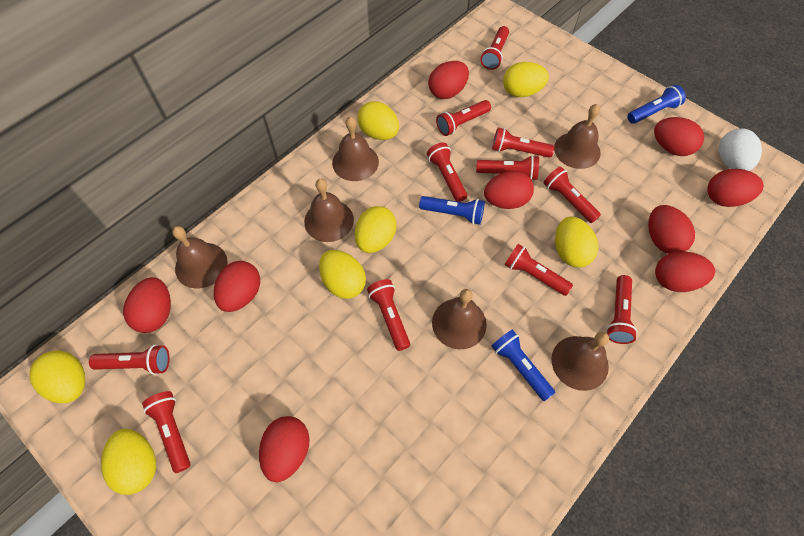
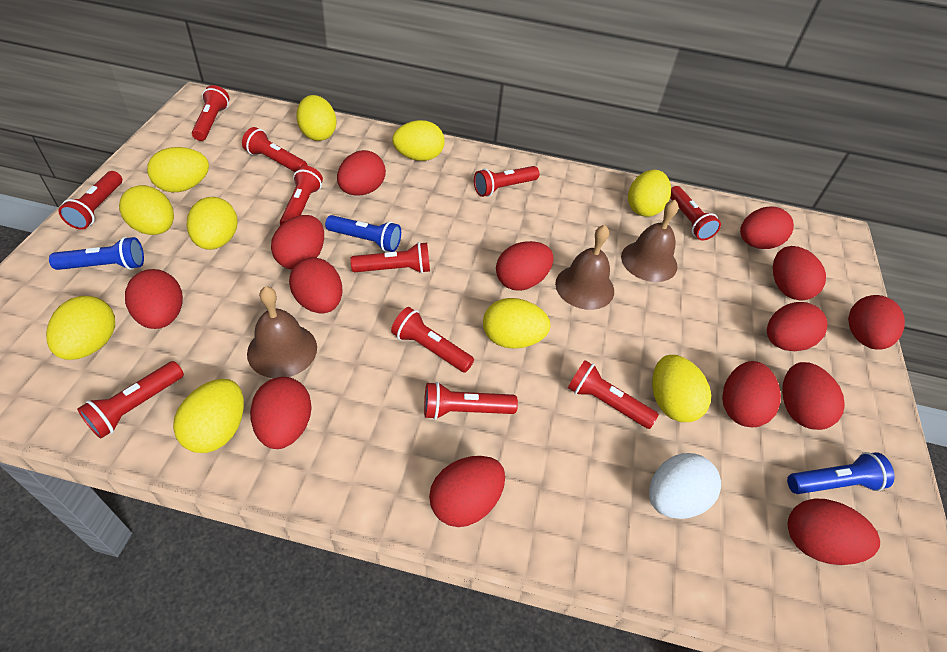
brown bell: 6 -> 3
red egg: 9 -> 14
yellow egg: 7 -> 10

